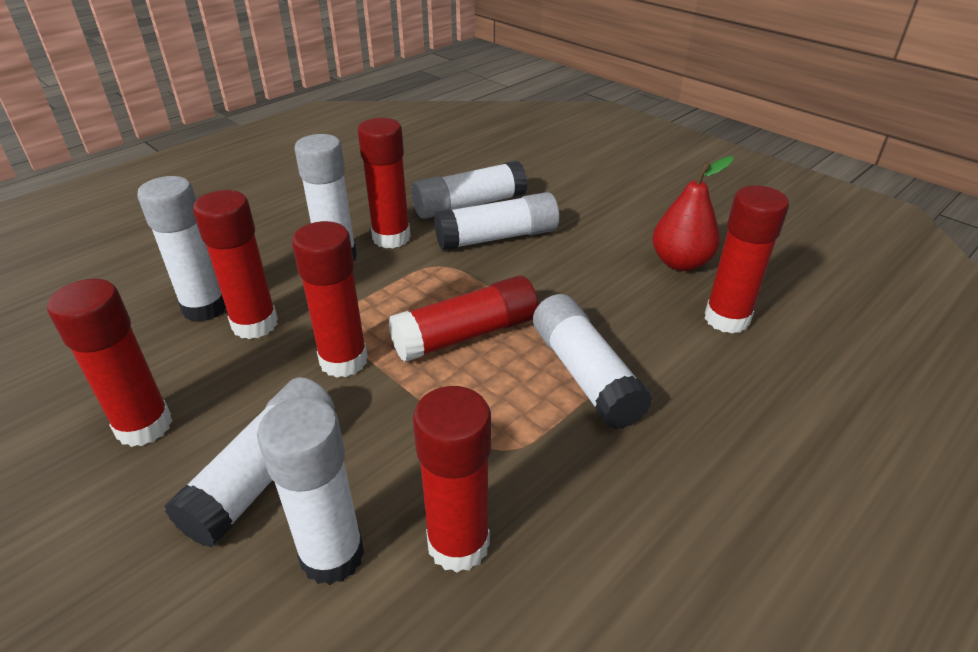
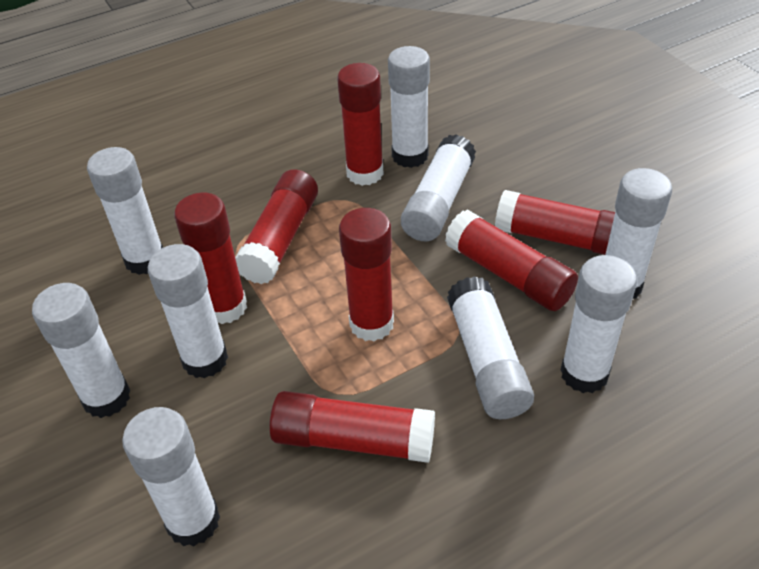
red pear: 1 -> 0
white glue stick: 7 -> 9

